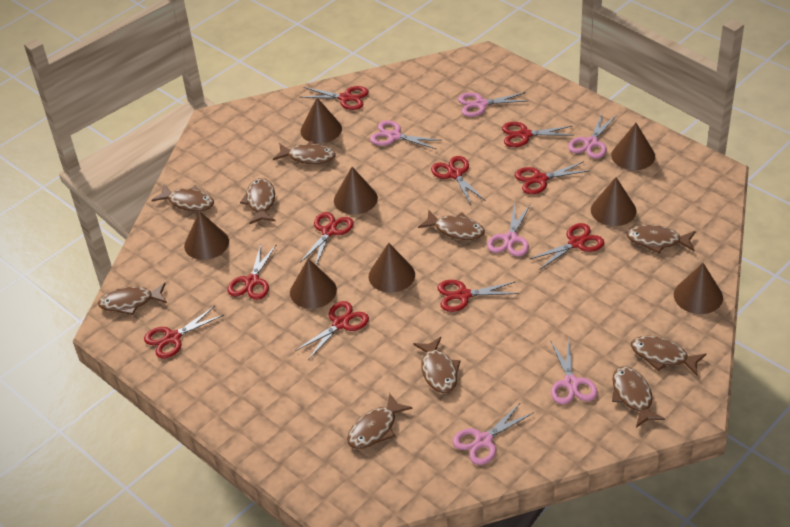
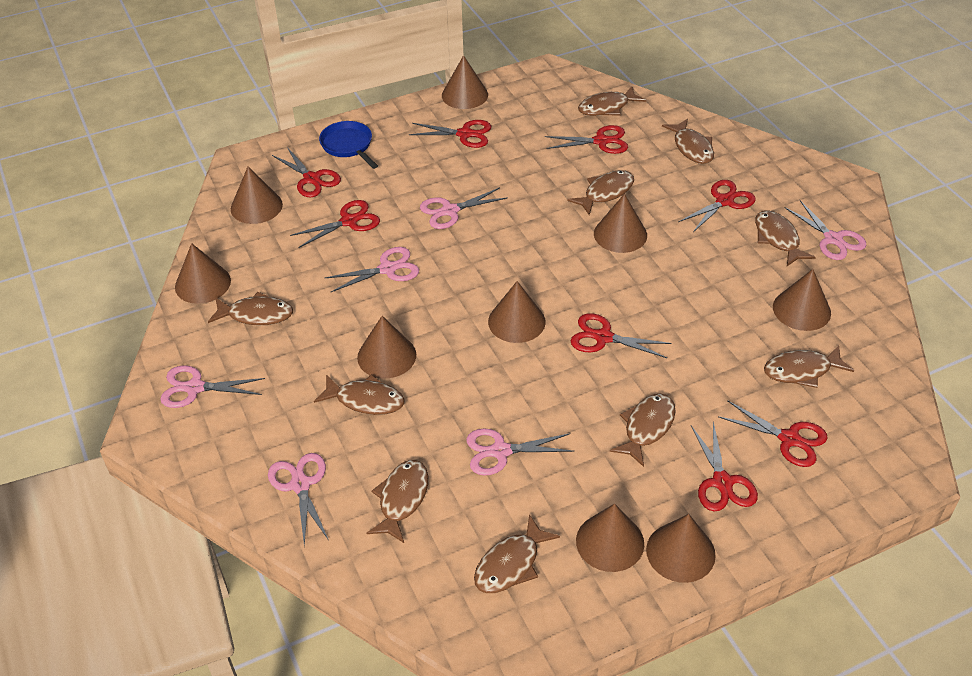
blue pan: 0 -> 1
brown cone: 8 -> 9
red scissors: 10 -> 8

